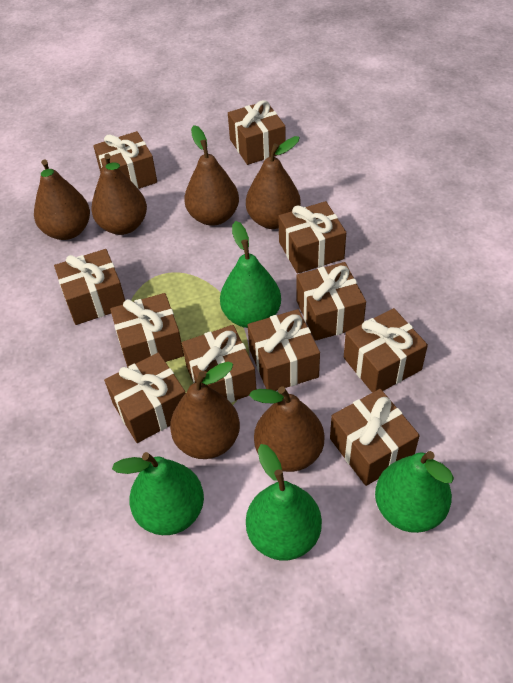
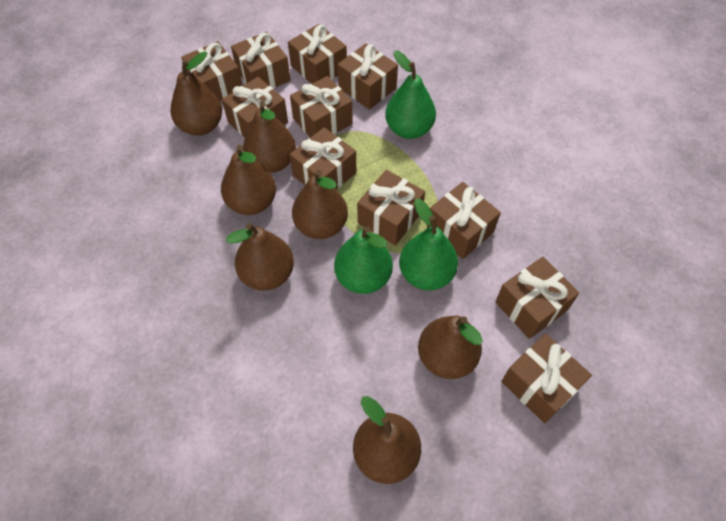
brown pear: 6 -> 7
green pear: 4 -> 3

